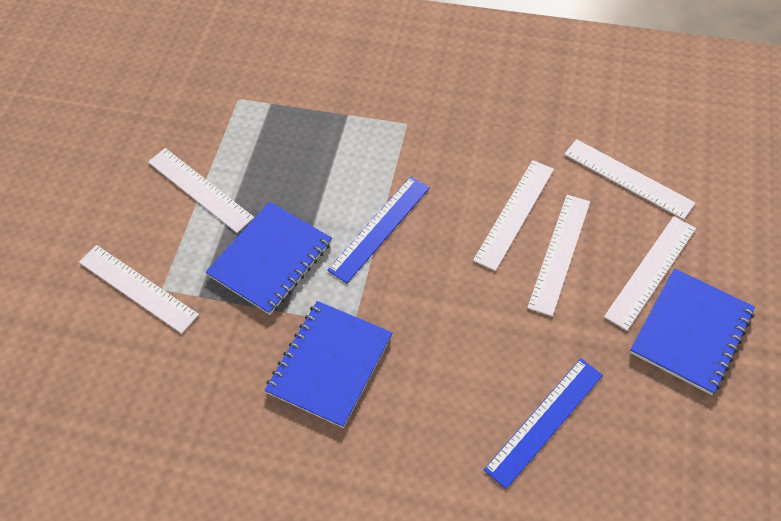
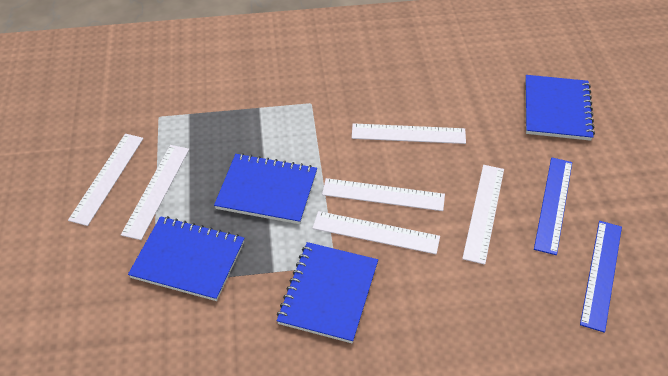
blue notebook: 3 -> 4

